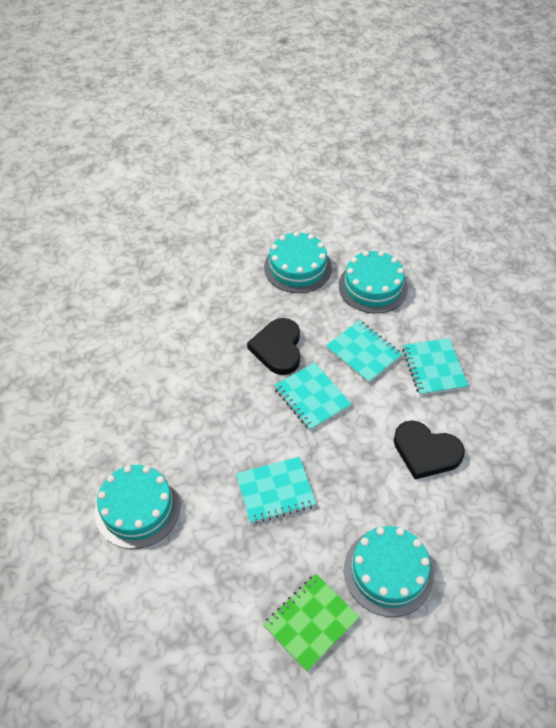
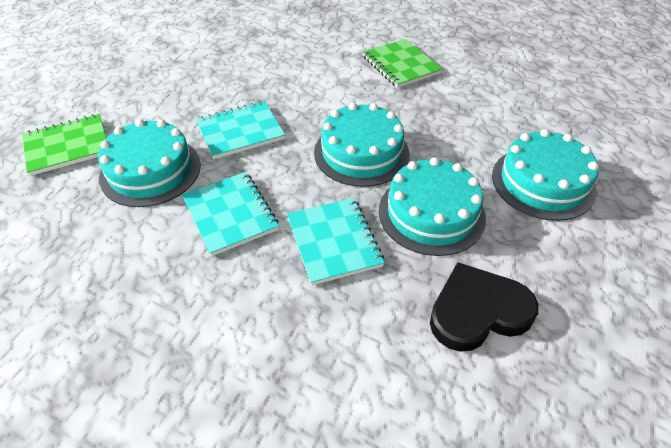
black heart: 2 -> 1
green notebook: 1 -> 2
turquoise notebook: 4 -> 3

